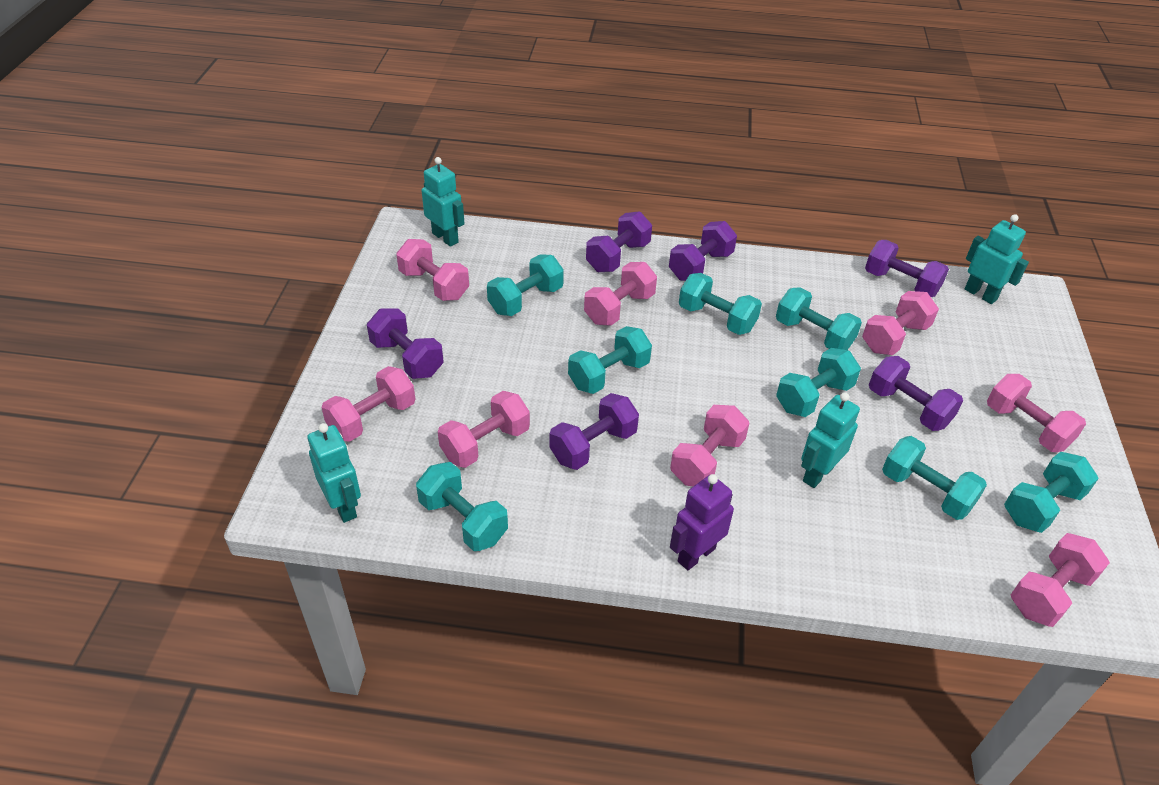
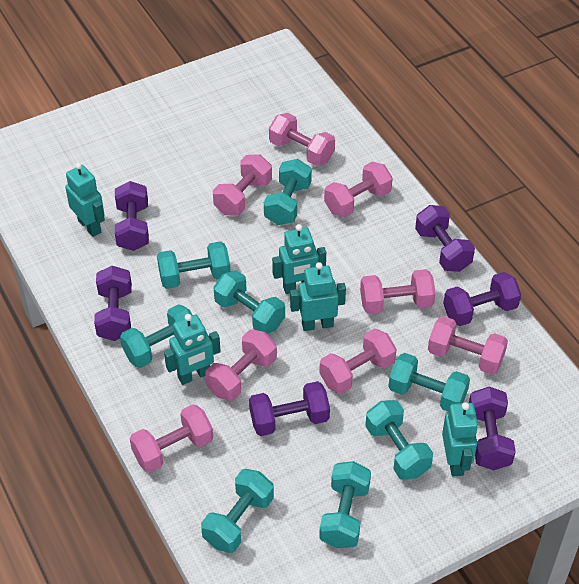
purple robot: 1 -> 0
turquoise robot: 4 -> 5

